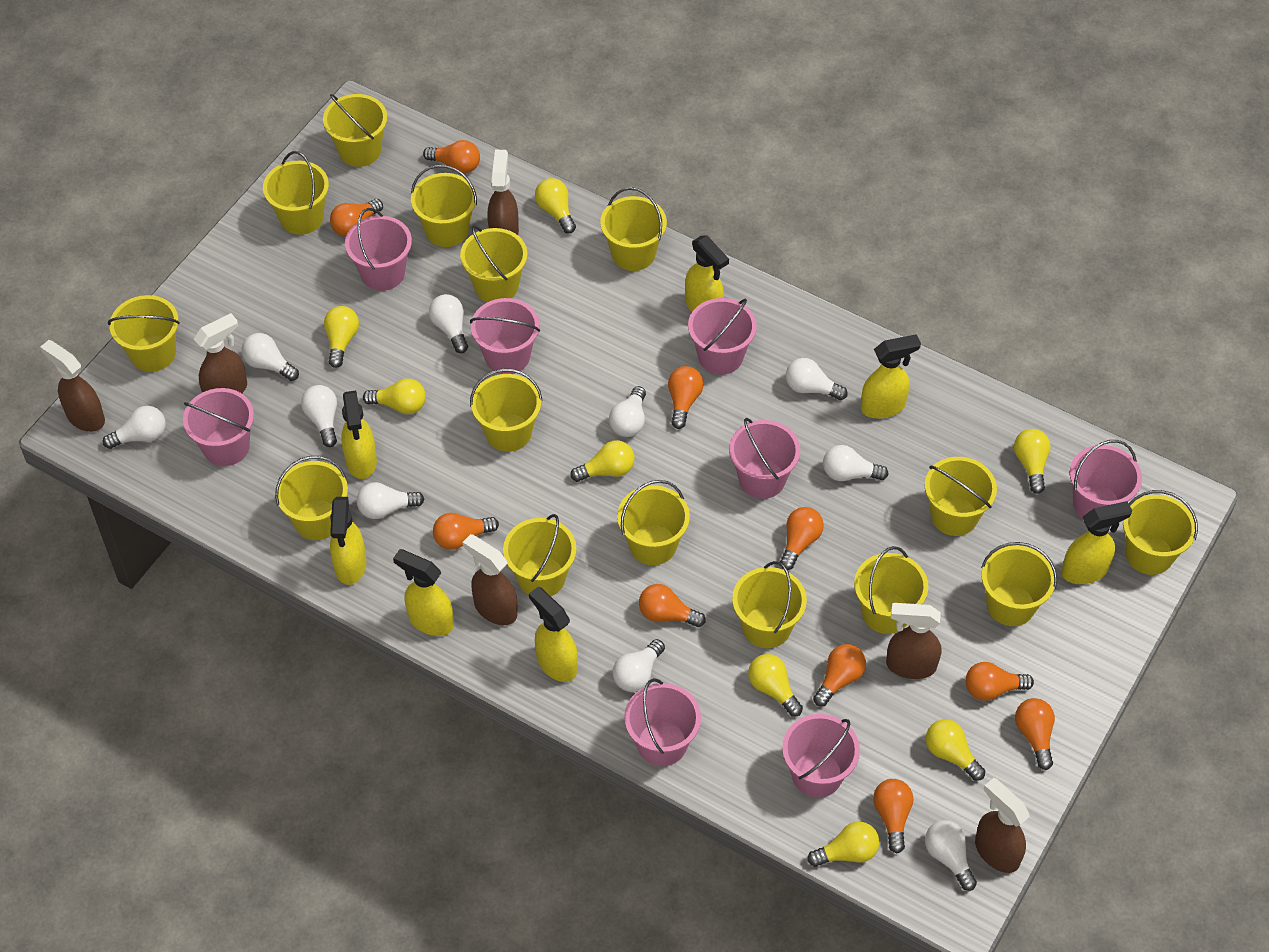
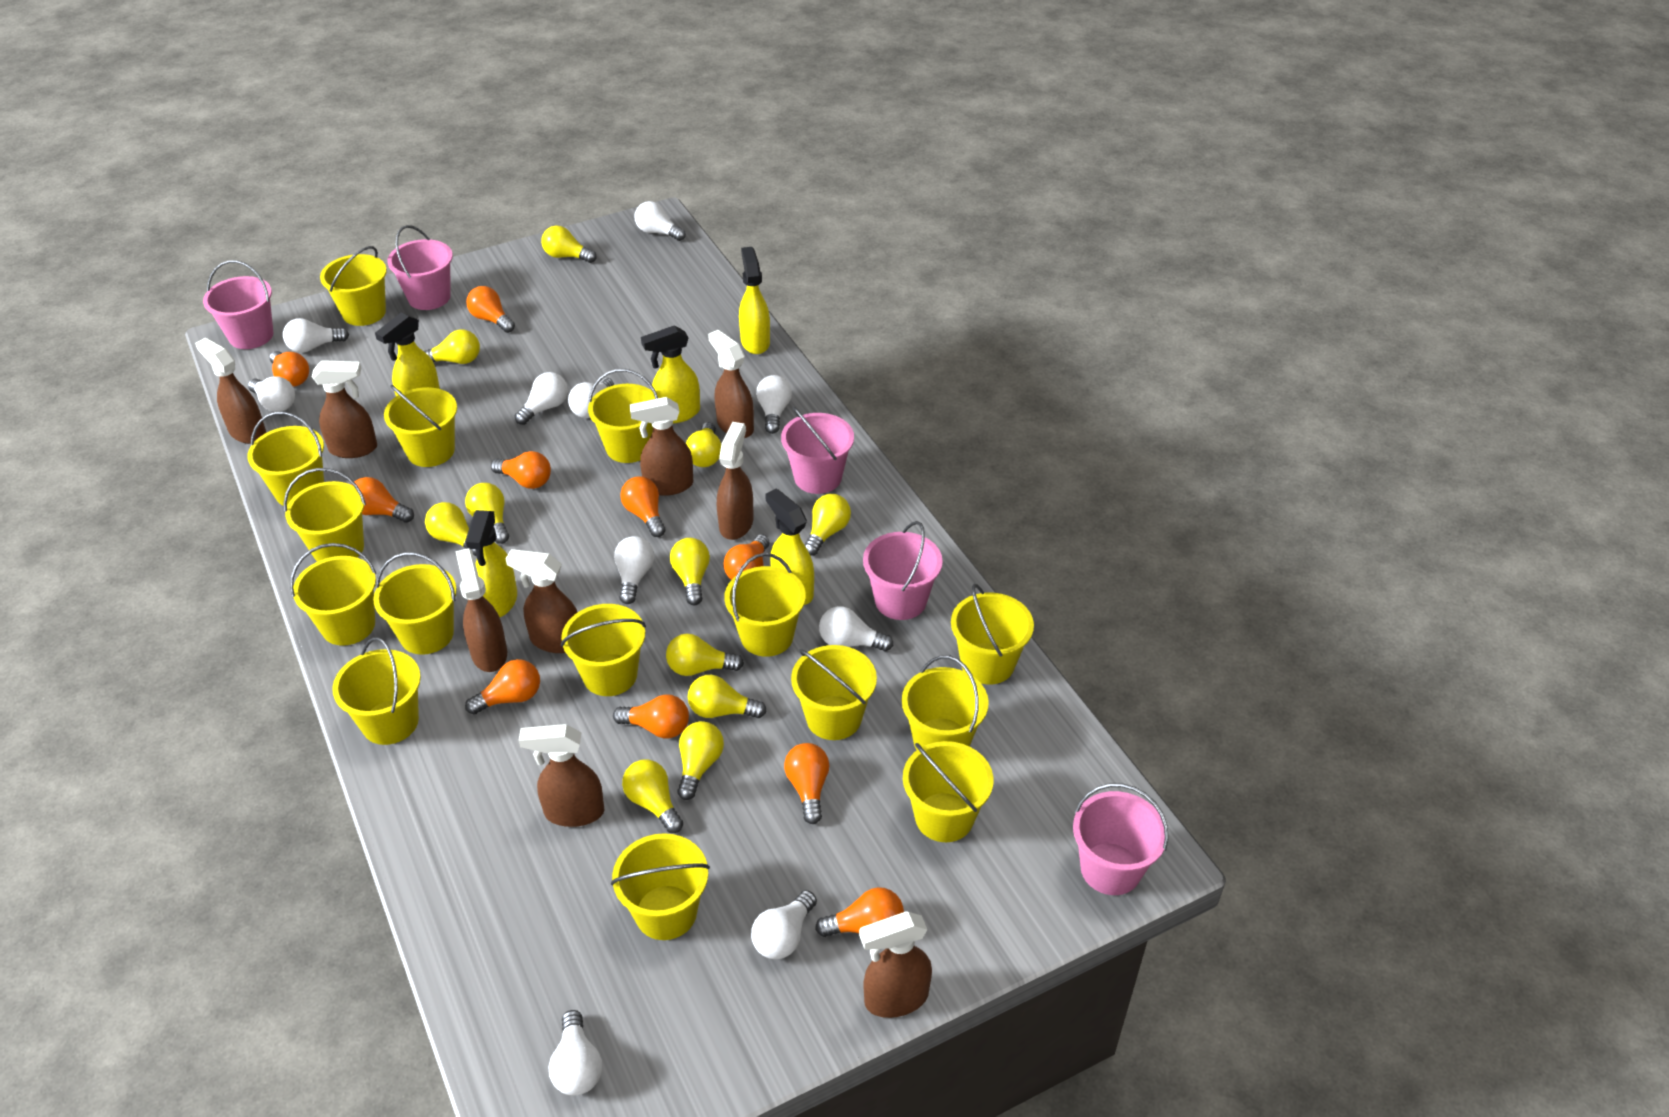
brown spray bottle: 6 -> 9
pink bucket: 8 -> 5
yellow light bulb: 8 -> 11
yellow spray bottle: 7 -> 5

